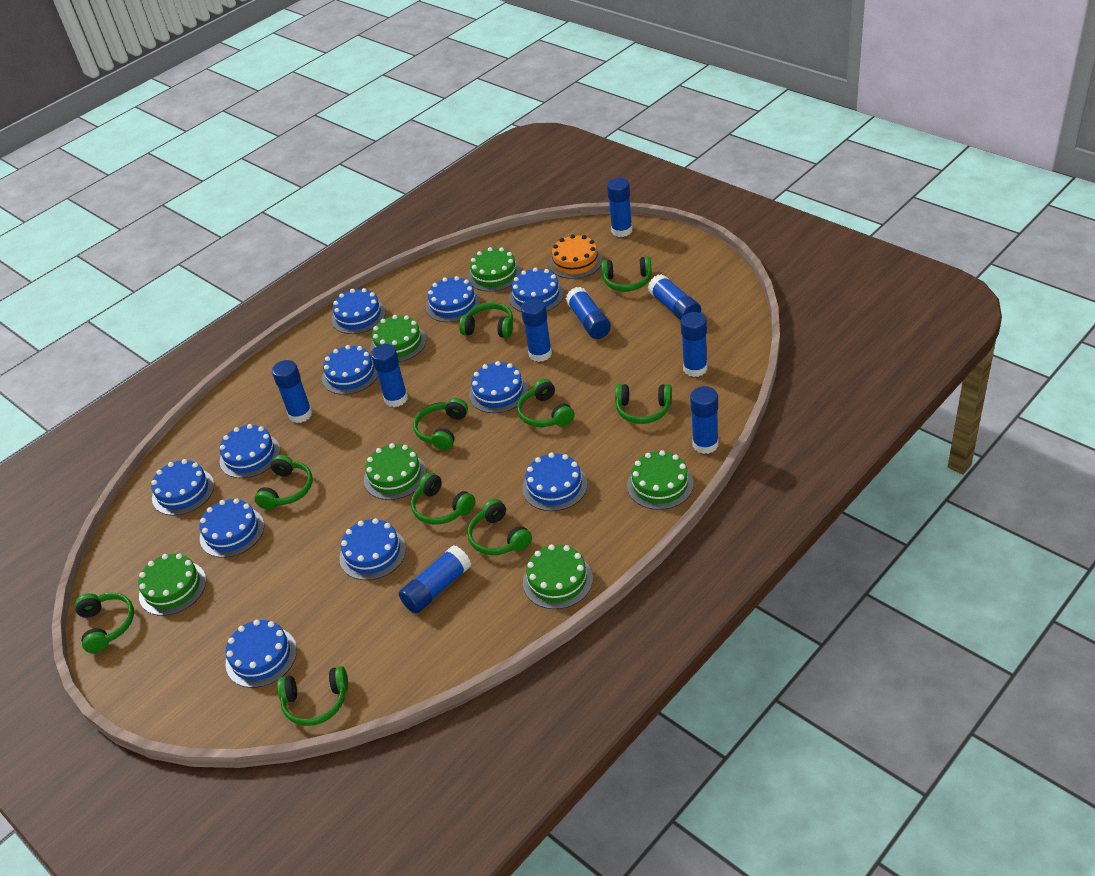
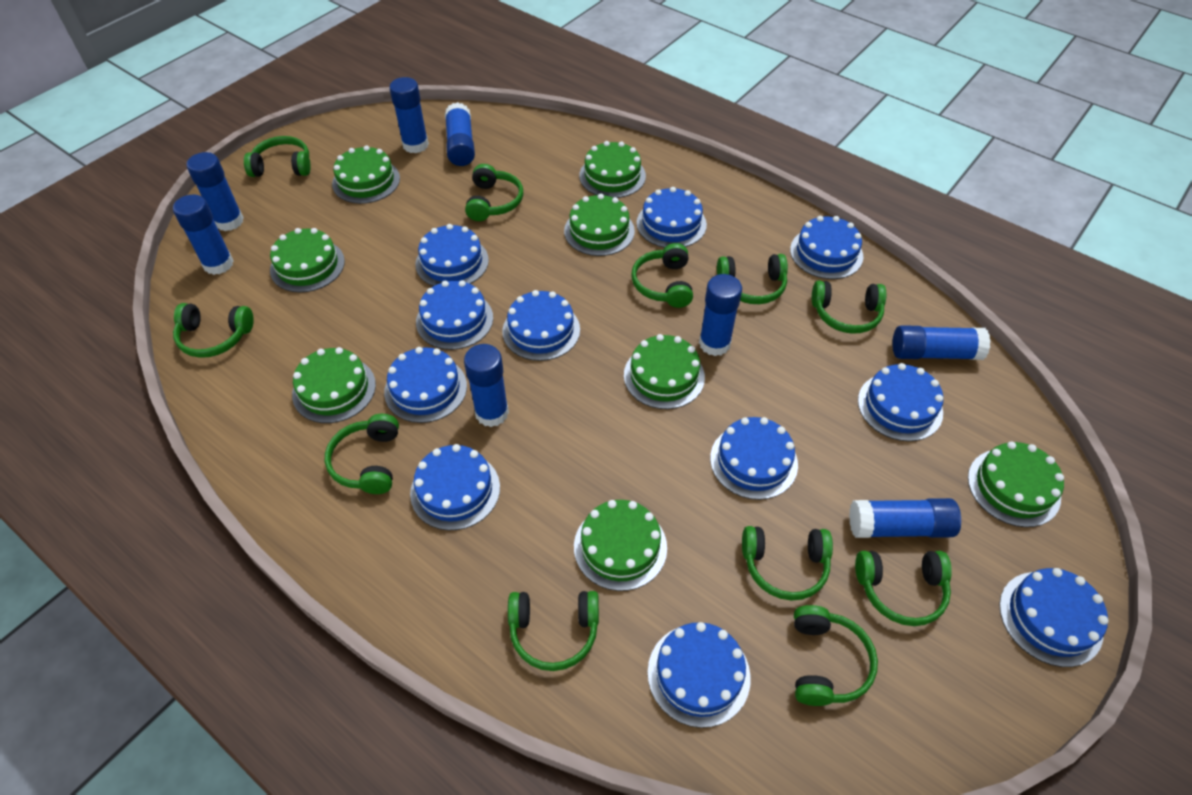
blue glue stick: 9 -> 8
green cake: 6 -> 8
green headphones: 10 -> 11
orange cake: 1 -> 0

